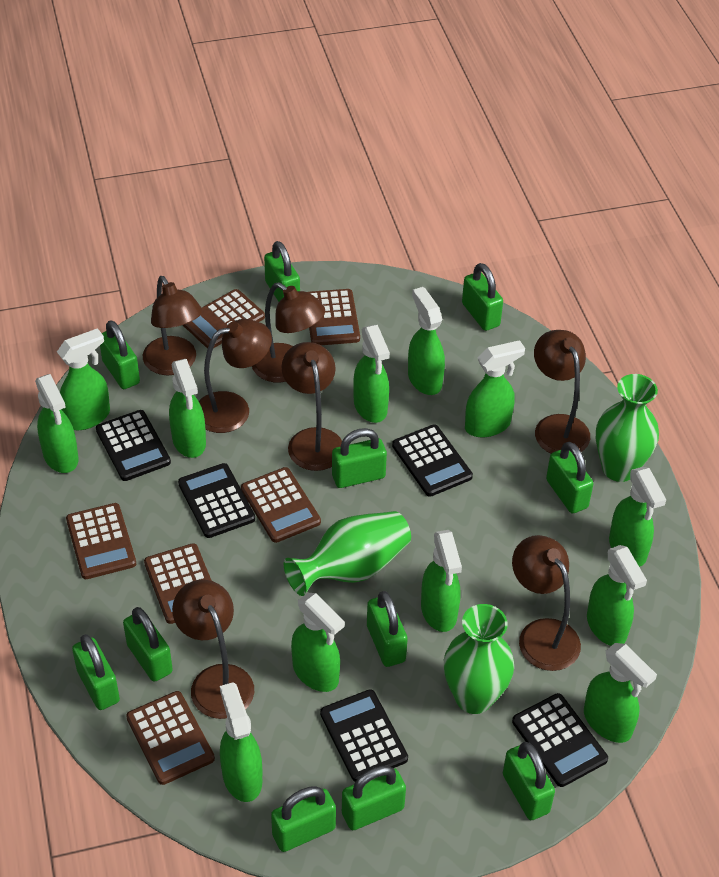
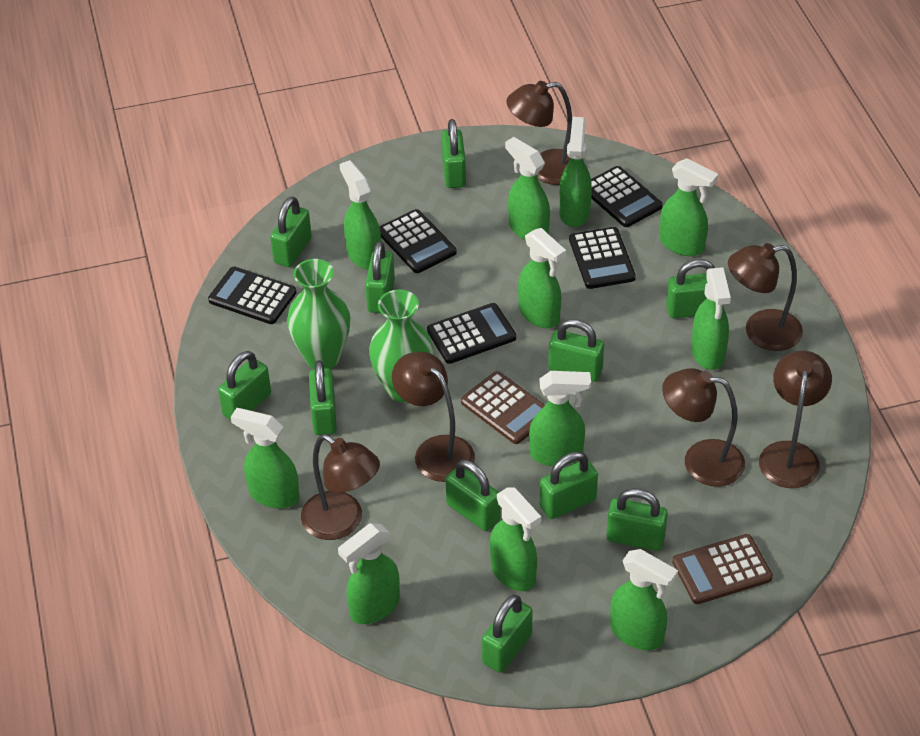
brown calculator: 6 -> 2
brown lamp: 7 -> 6
green spray bottle: 12 -> 11
green vase: 3 -> 2

